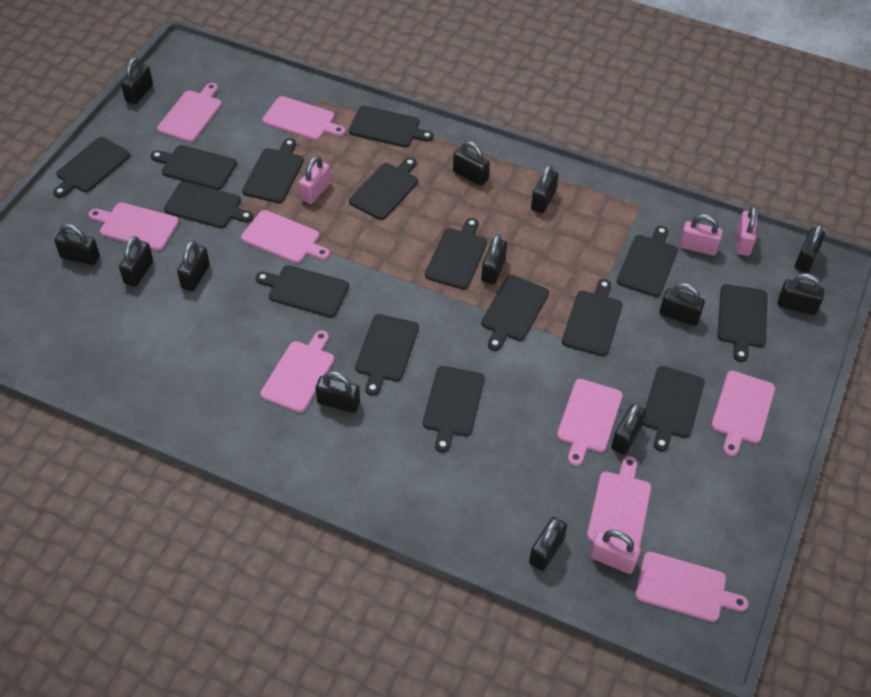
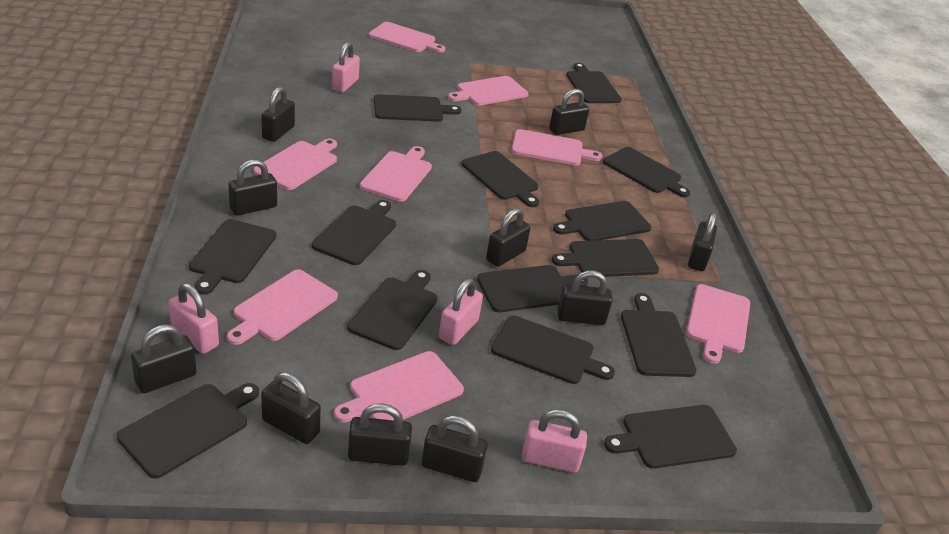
black cutting board: 15 -> 14
black padlock: 13 -> 10
pink cutting board: 9 -> 8

